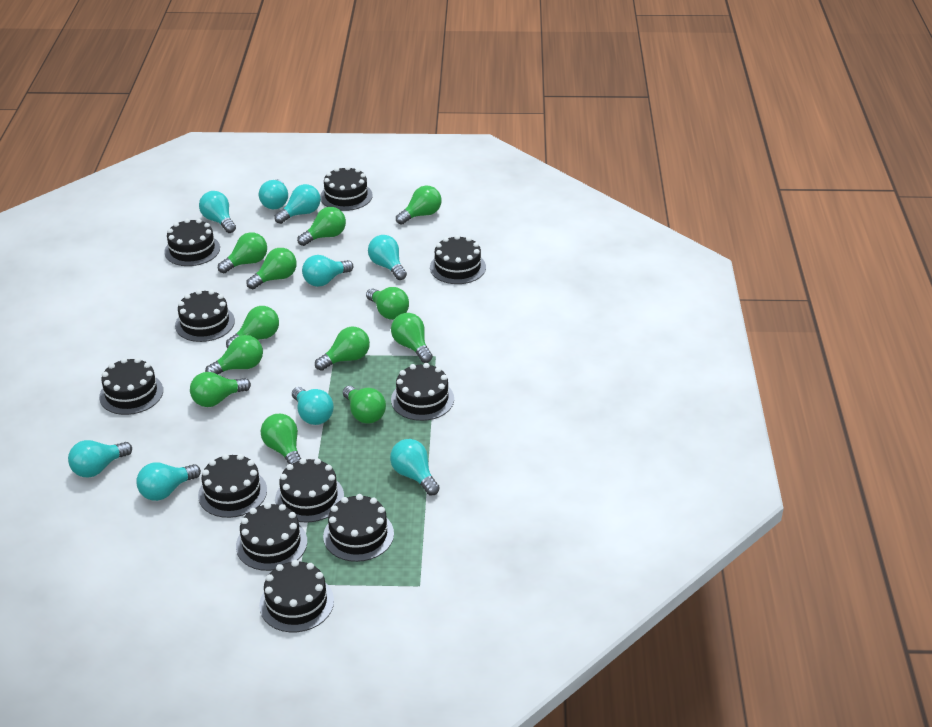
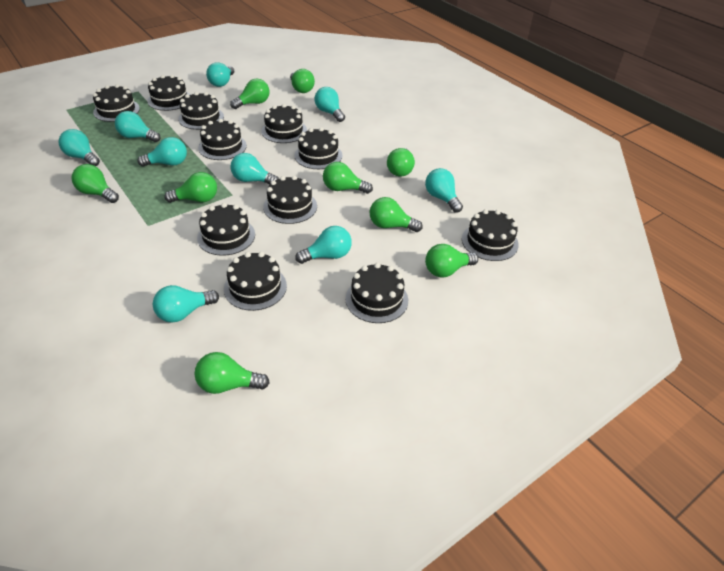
green light bulb: 12 -> 9

